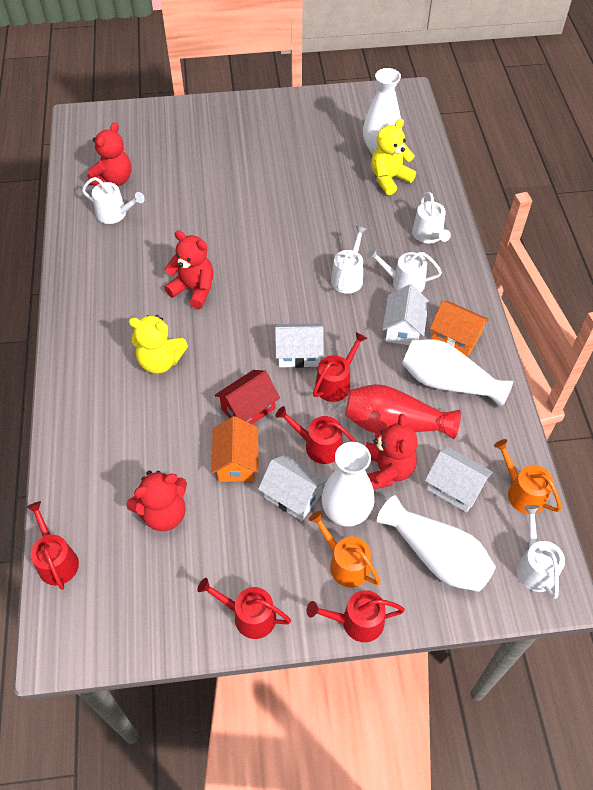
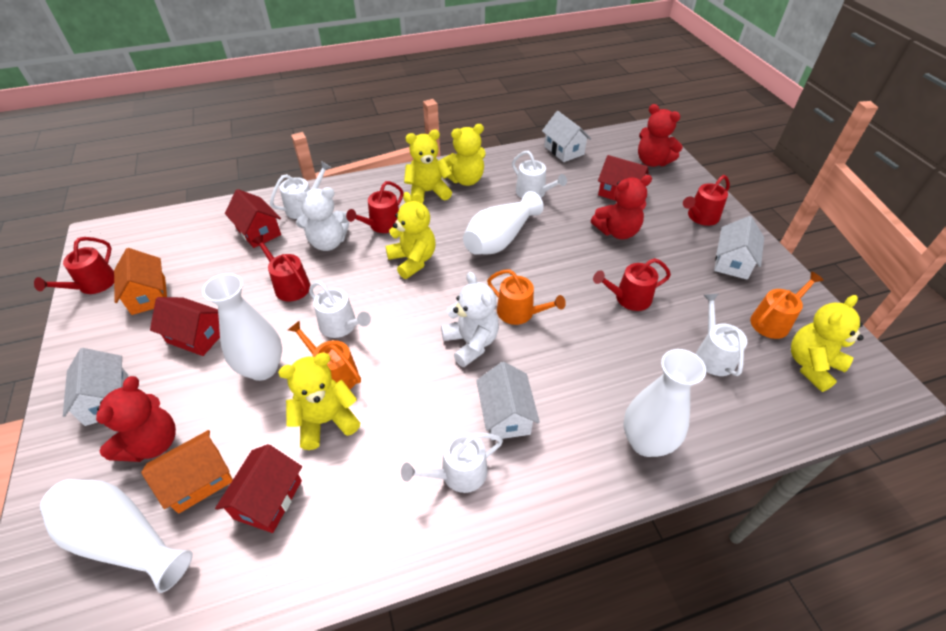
orange watering can: 2 -> 3
red house: 1 -> 4
red teddy bear: 4 -> 3
red vase: 1 -> 0
white teddy bear: 0 -> 2
yellow teddy bear: 2 -> 5

